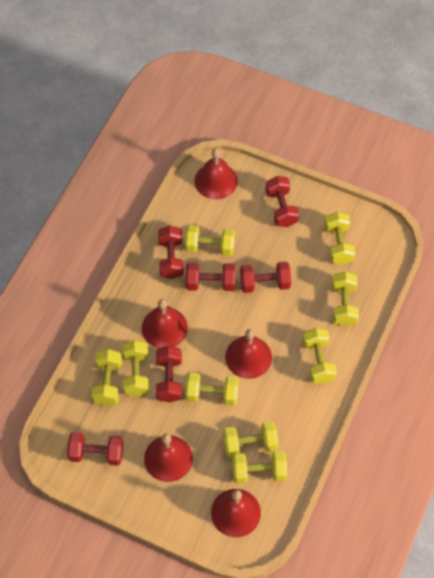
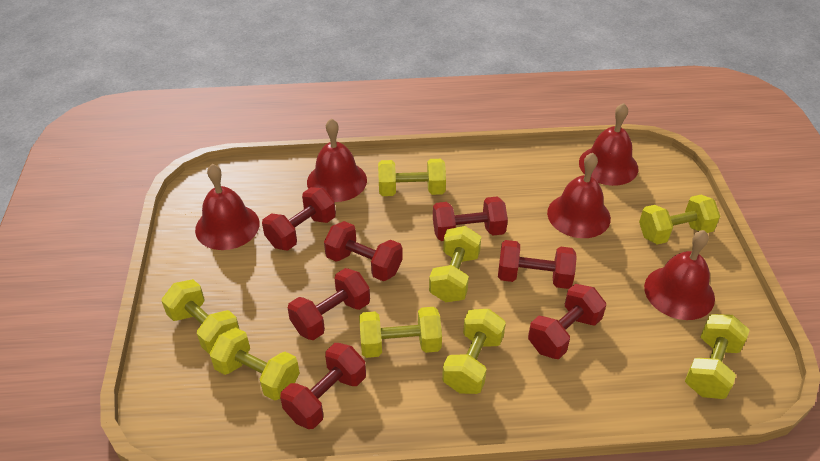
red dumbbell: 6 -> 7
yellow dumbbell: 9 -> 8

